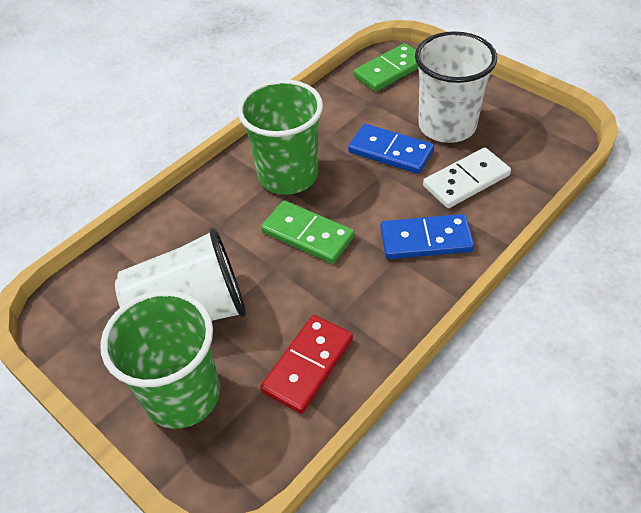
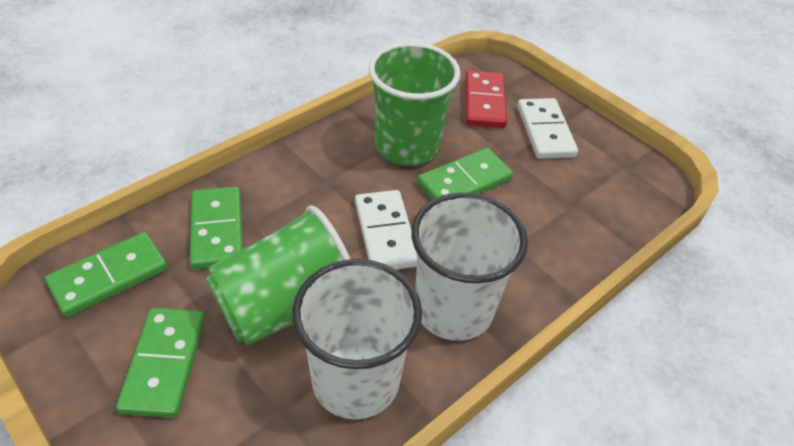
blue domino: 2 -> 0
green domino: 2 -> 4
white domino: 1 -> 2

